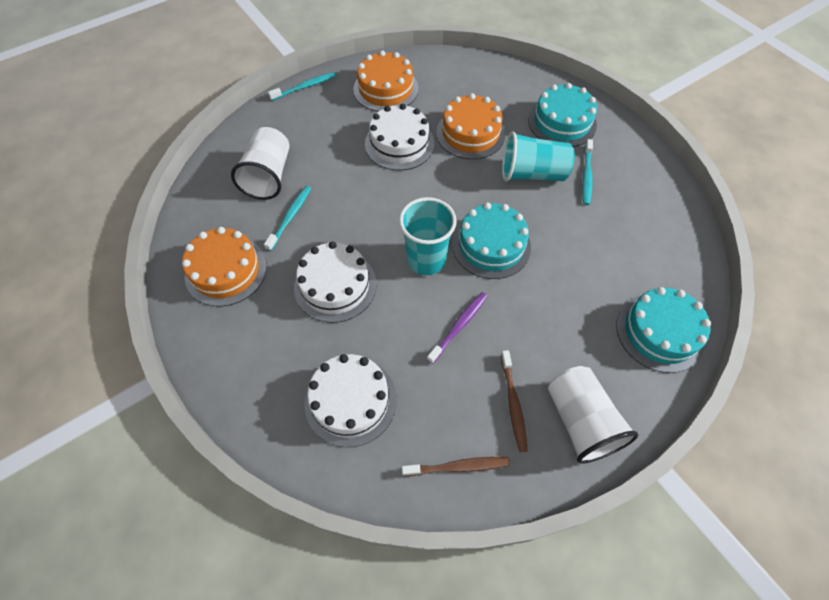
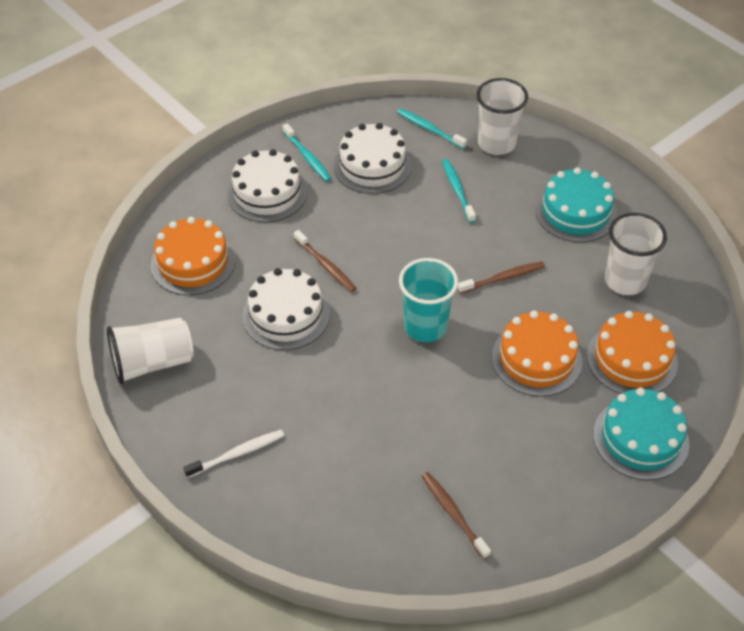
brown toothbrush: 2 -> 3
purple toothbrush: 1 -> 0
turquoise cake: 3 -> 2
turquoise cup: 2 -> 1
white cup: 2 -> 3
white toothbrush: 0 -> 1

